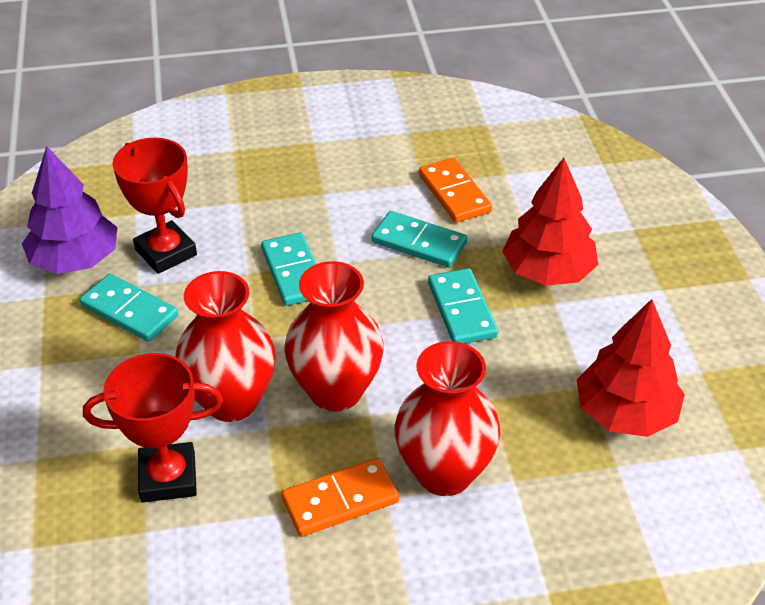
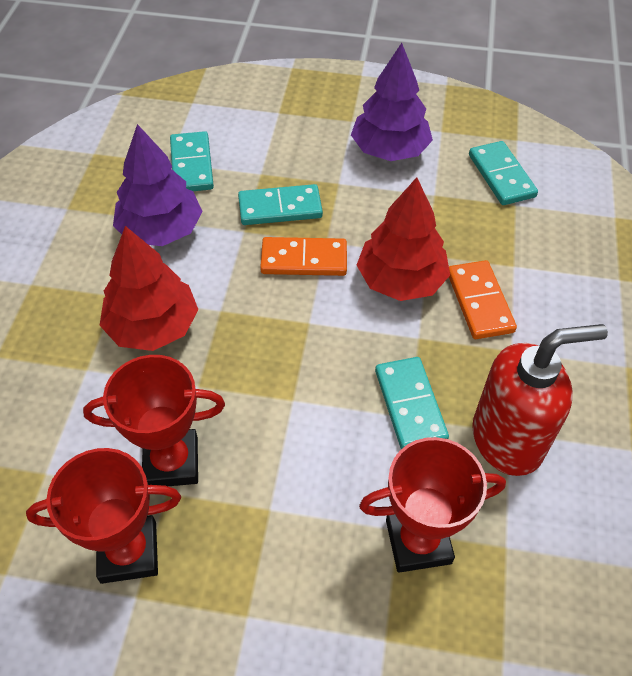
purple tree: 1 -> 2
red soap dispenser: 0 -> 1
red trophy: 2 -> 3
red vase: 3 -> 0

